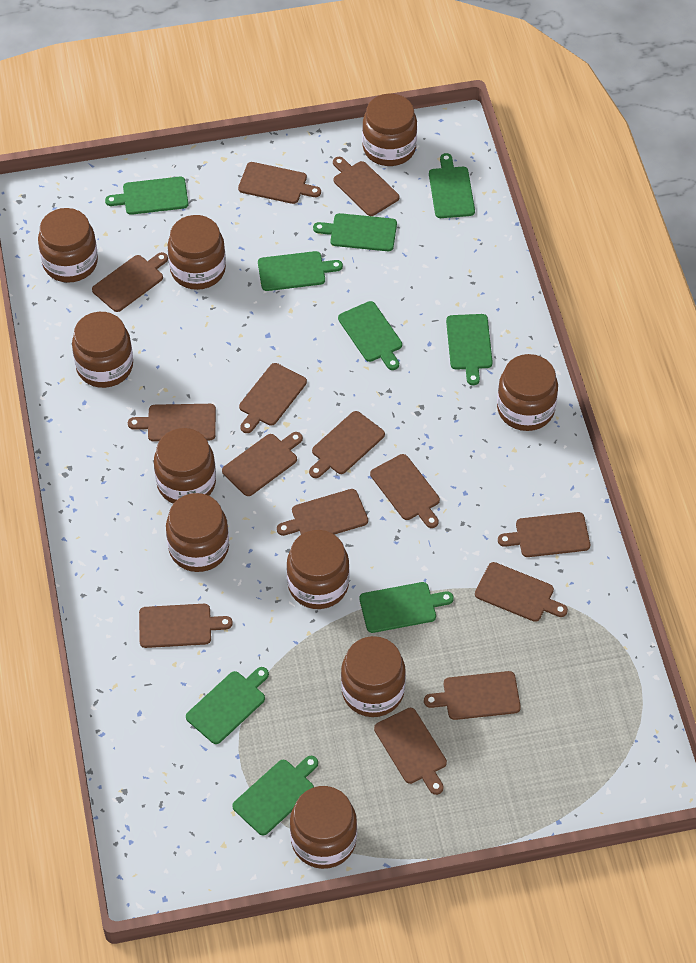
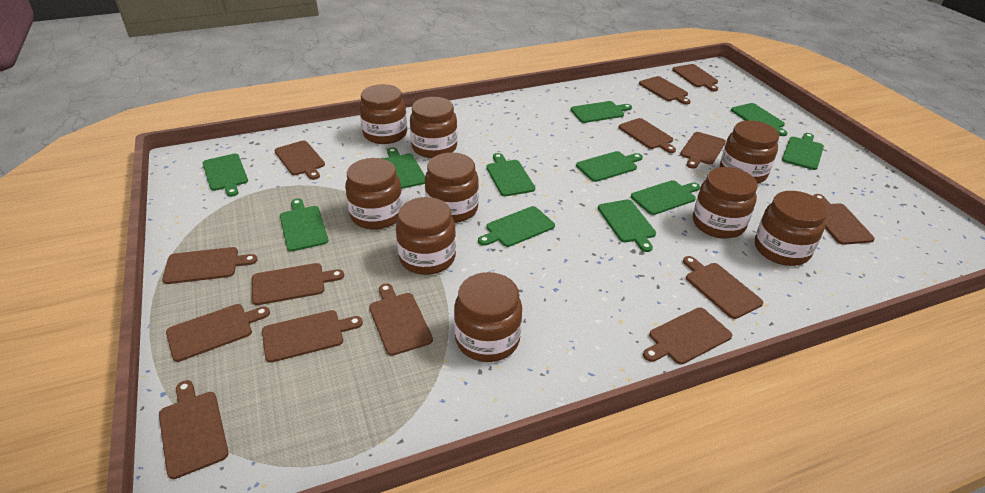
brown jar: 10 -> 9
green cutting board: 9 -> 11

